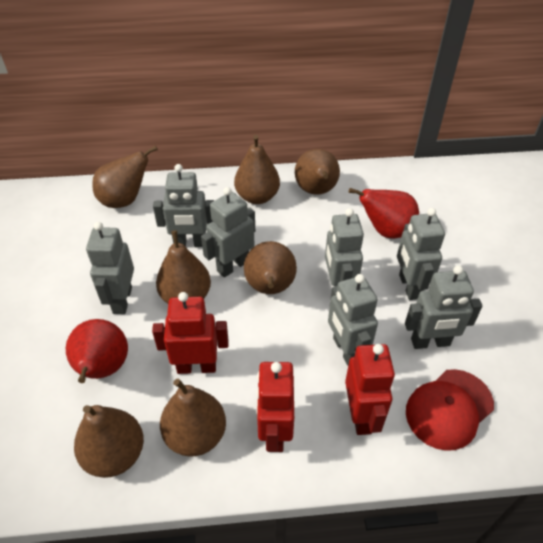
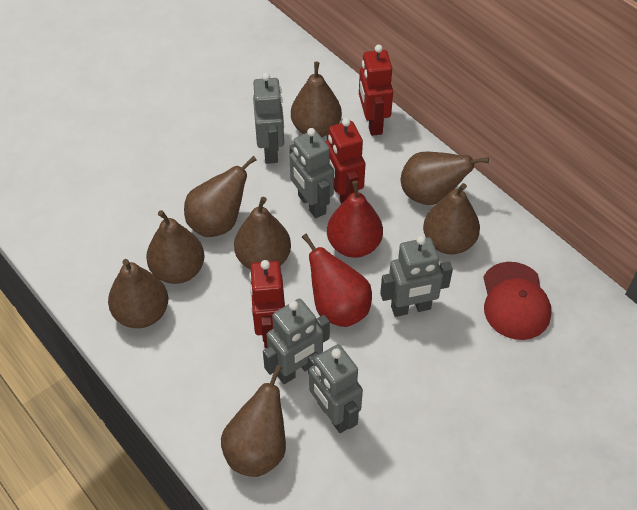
brown pear: 7 -> 8
grey robot: 7 -> 5

